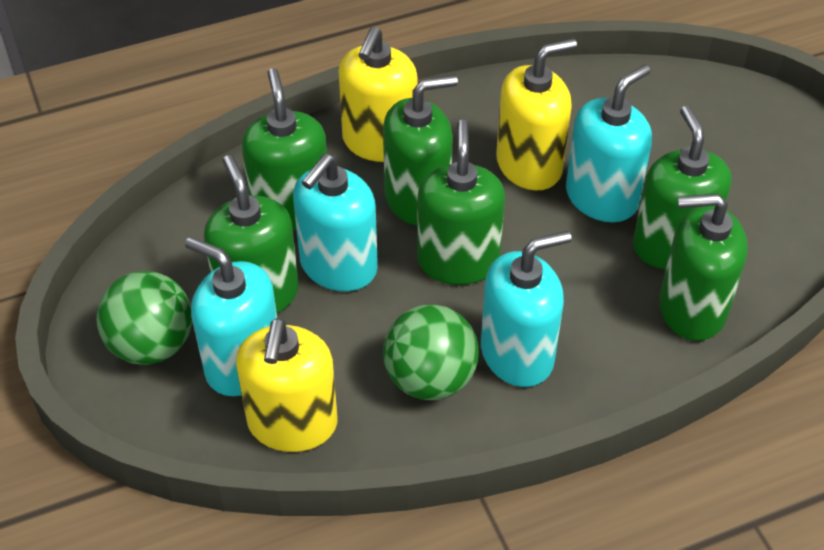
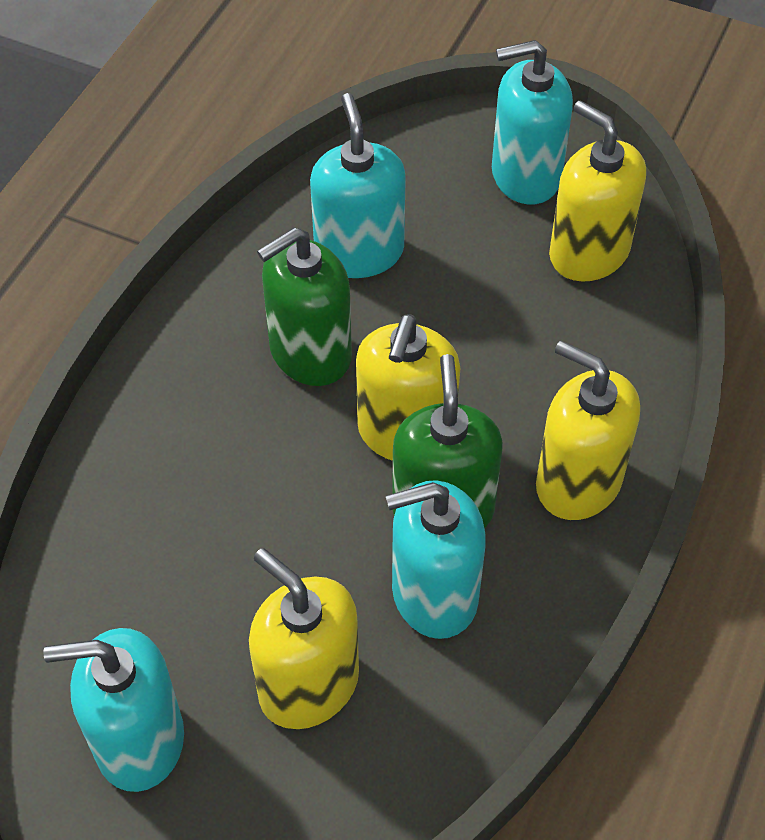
green ball: 2 -> 0
green soap dispenser: 6 -> 2
yellow soap dispenser: 3 -> 4

